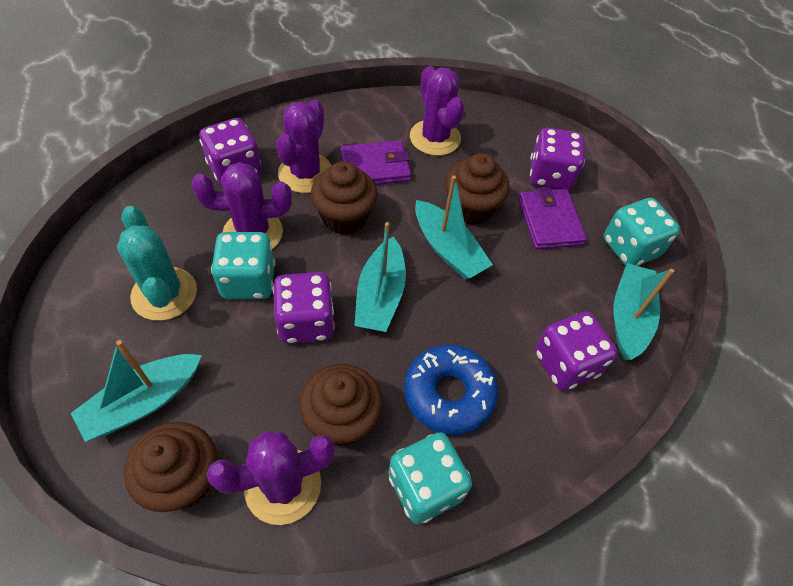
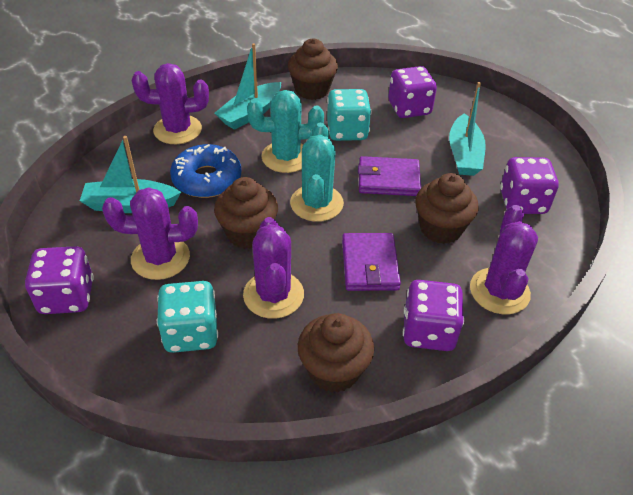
turquoise boat: 4 -> 3
turquoise cactus: 1 -> 2
turquoise dice: 3 -> 2

